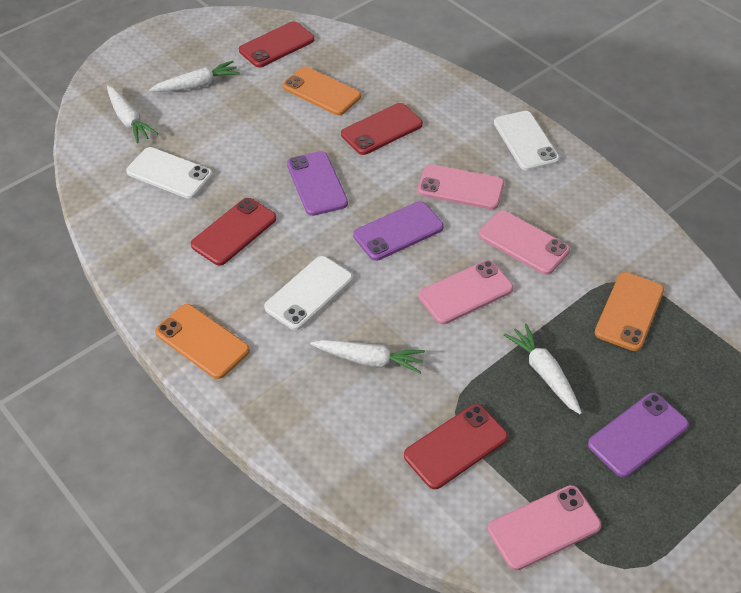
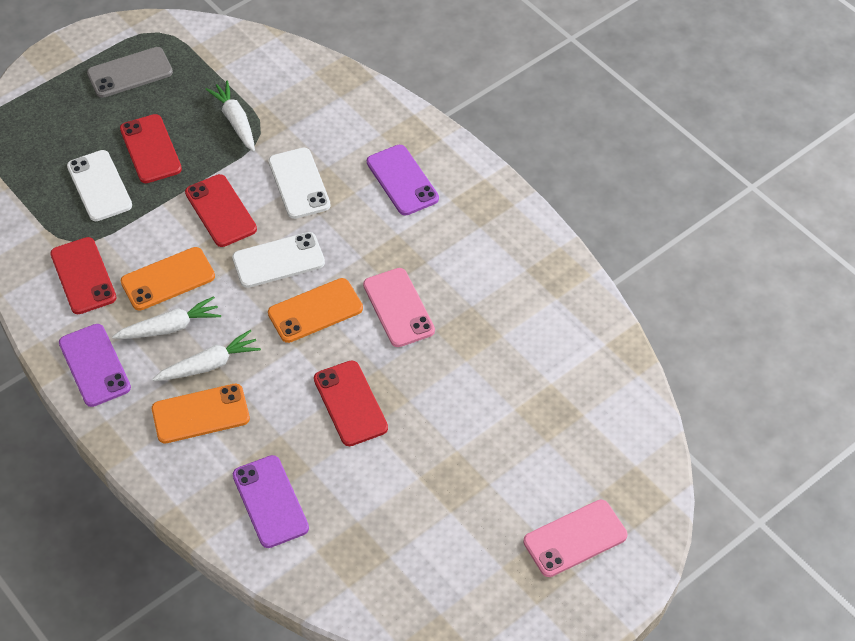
grey phone: 0 -> 1
pink phone: 4 -> 2
white carrot: 4 -> 3

